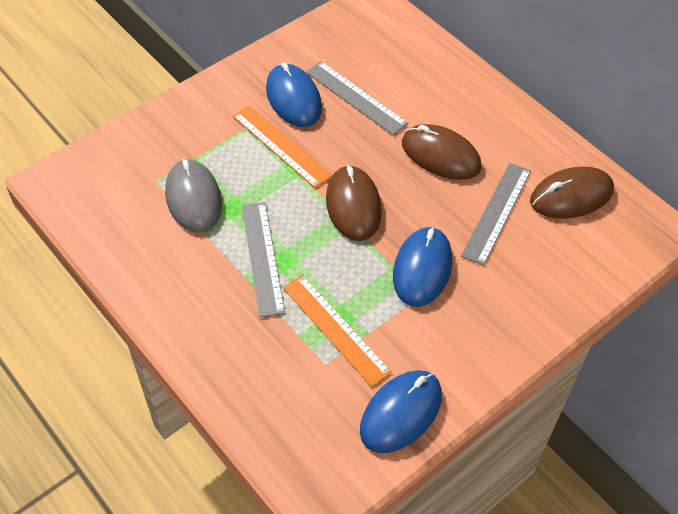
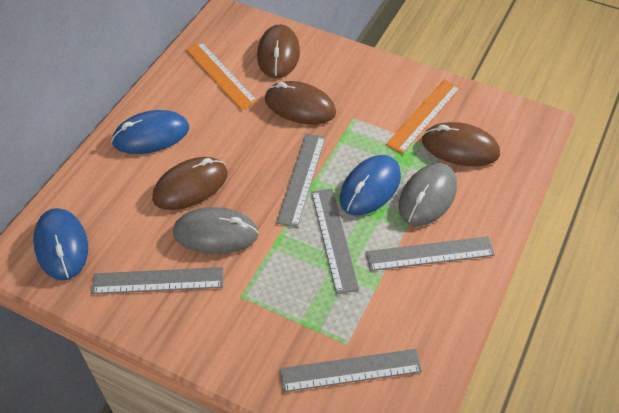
brown mouse: 3 -> 4
grey mouse: 1 -> 2
grey ruler: 3 -> 5

